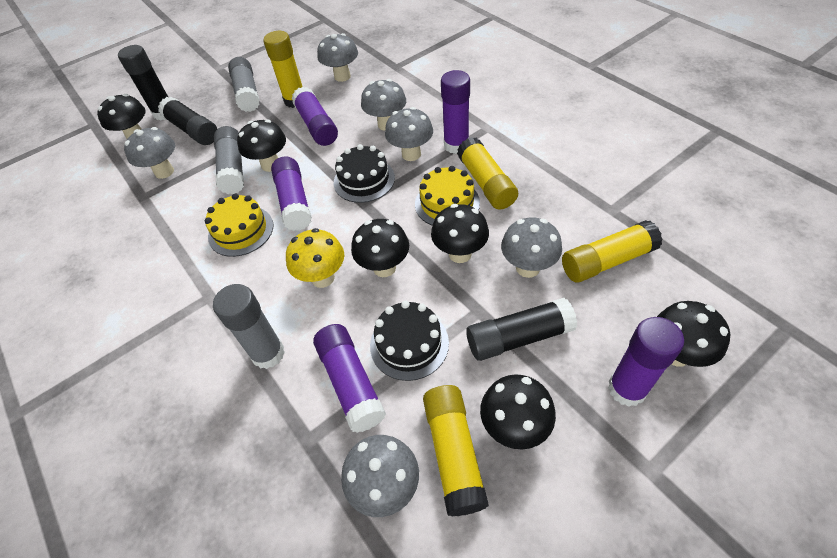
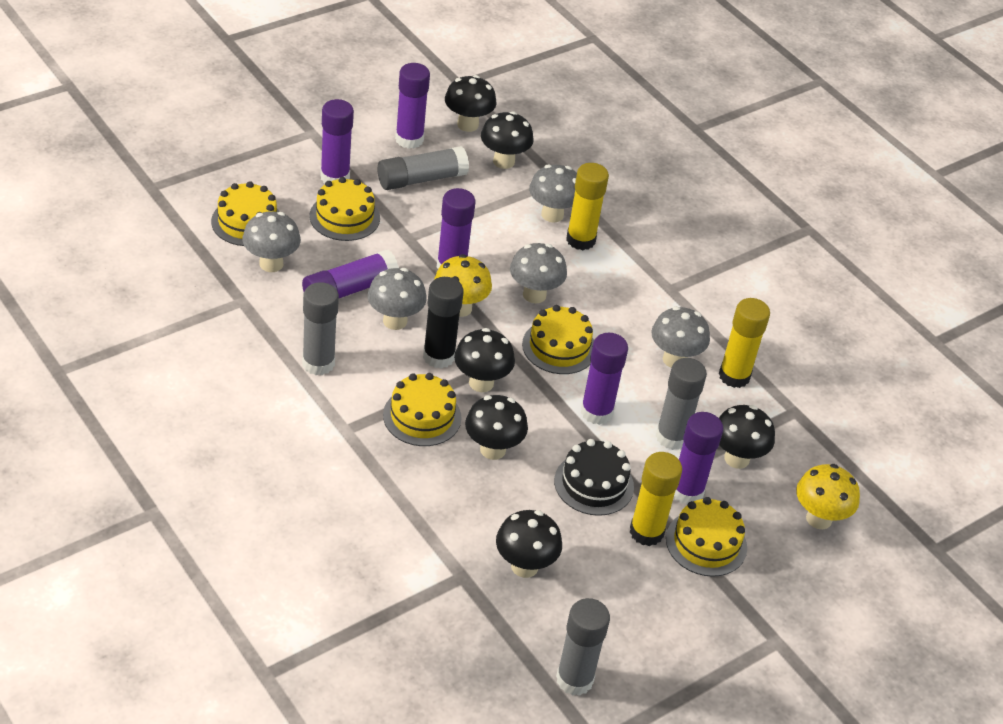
black cake: 2 -> 1
black glue stick: 3 -> 1
grey glue stick: 3 -> 4
grey mushroom: 6 -> 5
purple glue stick: 5 -> 6
yellow cake: 2 -> 5
yellow glue stick: 4 -> 3
yellow mushroom: 1 -> 2

